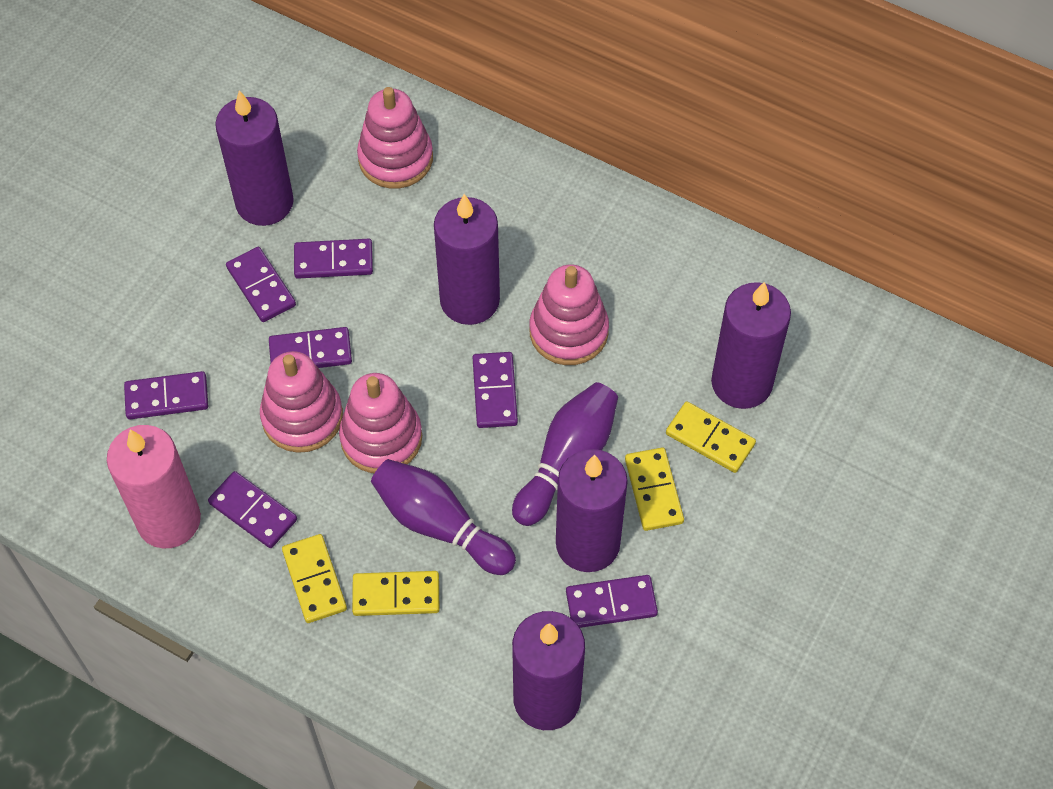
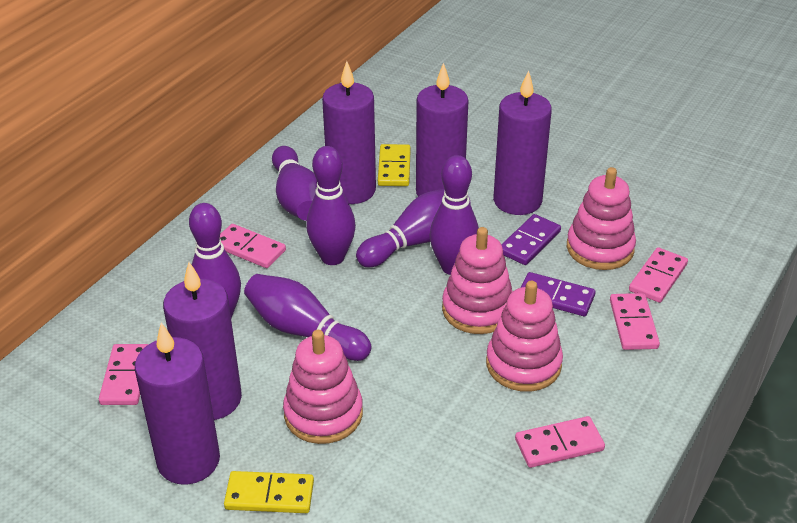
pink candle: 1 -> 0
pink domino: 0 -> 5
purple bowling pin: 2 -> 6
purple domino: 7 -> 2
yellow domino: 4 -> 2

